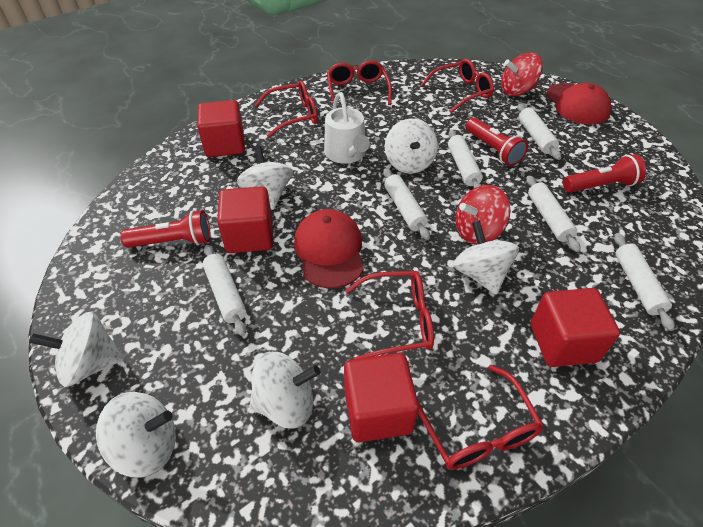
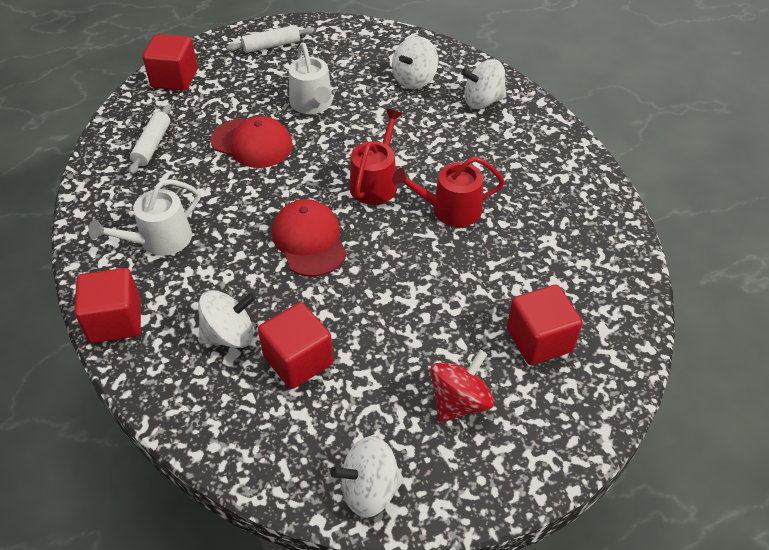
red flashlight: 3 -> 0
red glasses: 5 -> 0
red spinning top: 2 -> 1
red watering can: 0 -> 2
white rolling pin: 6 -> 2
white spinning top: 6 -> 4
white watering can: 1 -> 2

